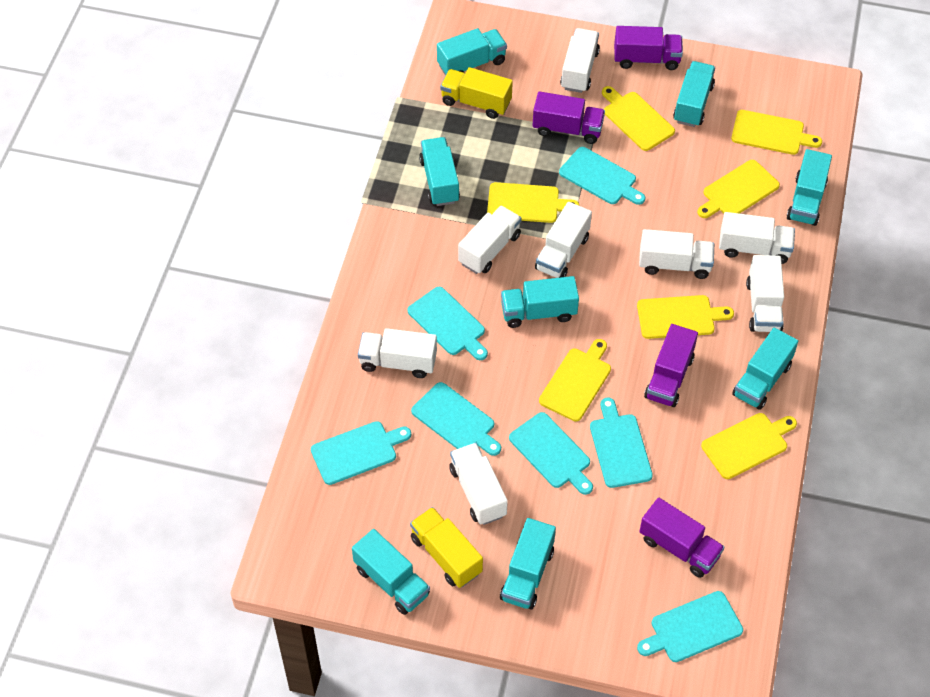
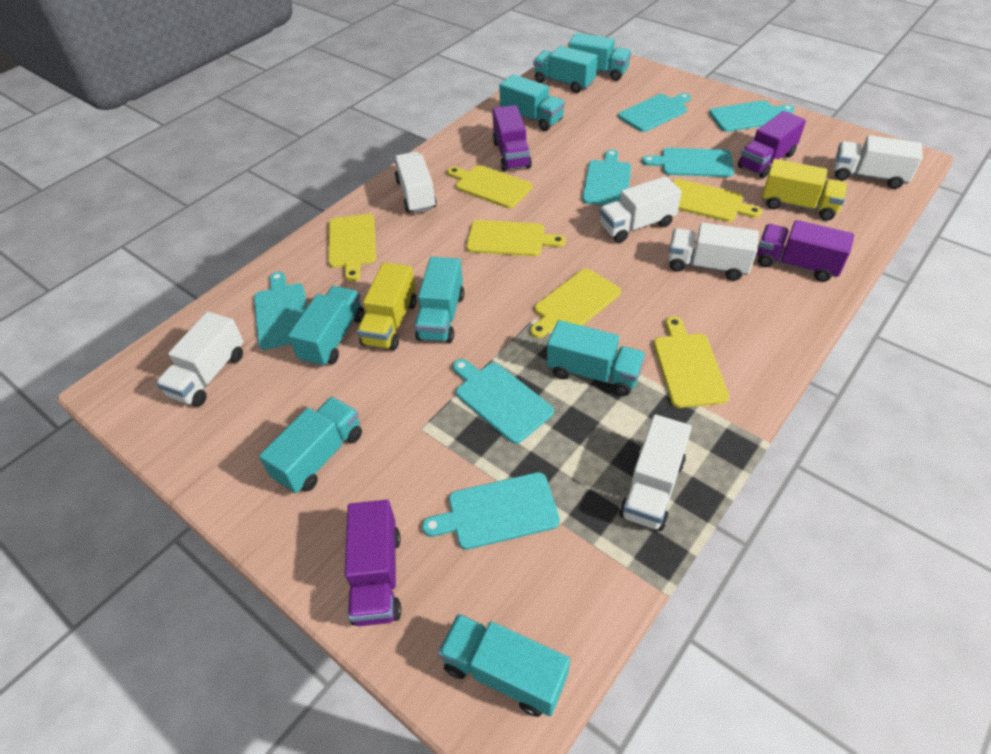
white truck: 8 -> 6
yellow cutting board: 7 -> 6

